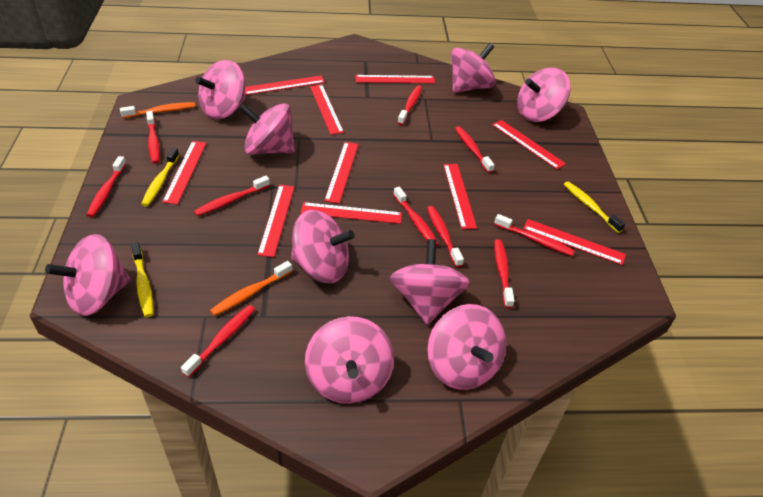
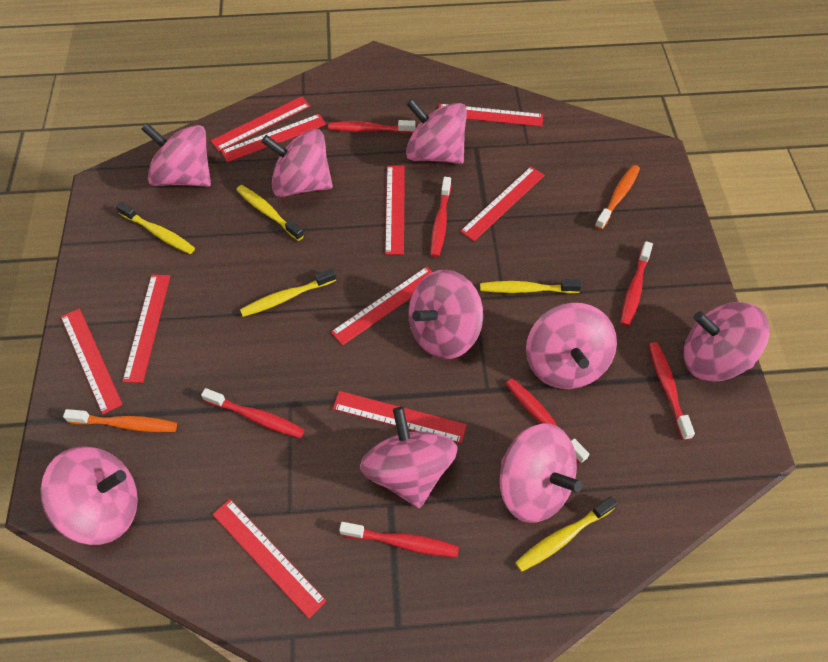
red toothbrush: 10 -> 7
yellow toothbrush: 3 -> 5

